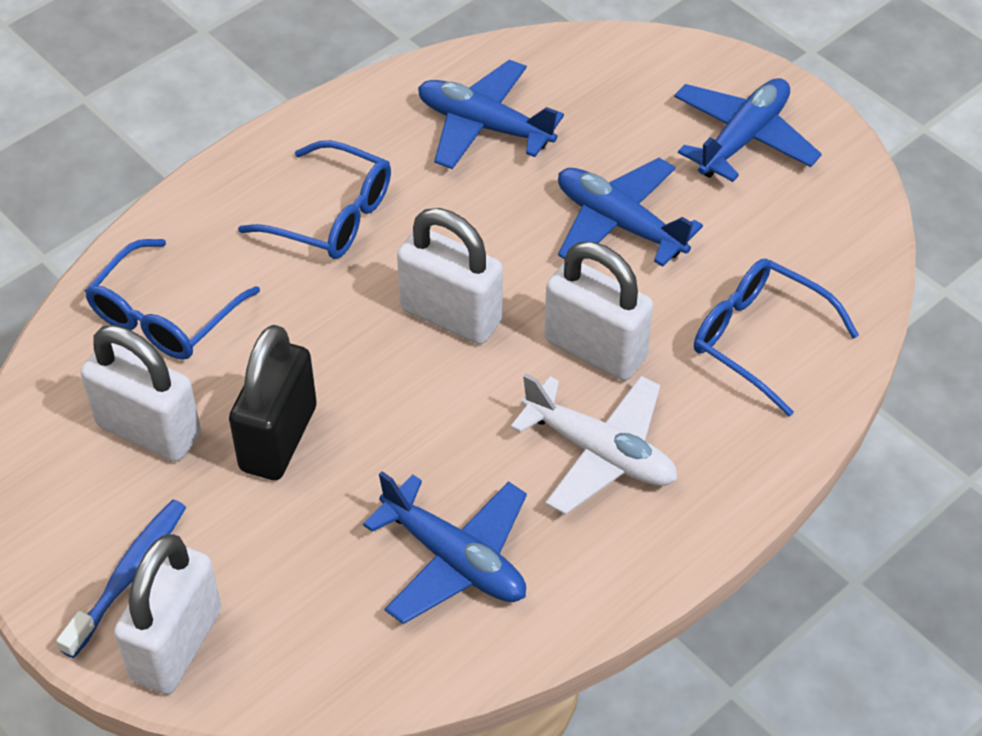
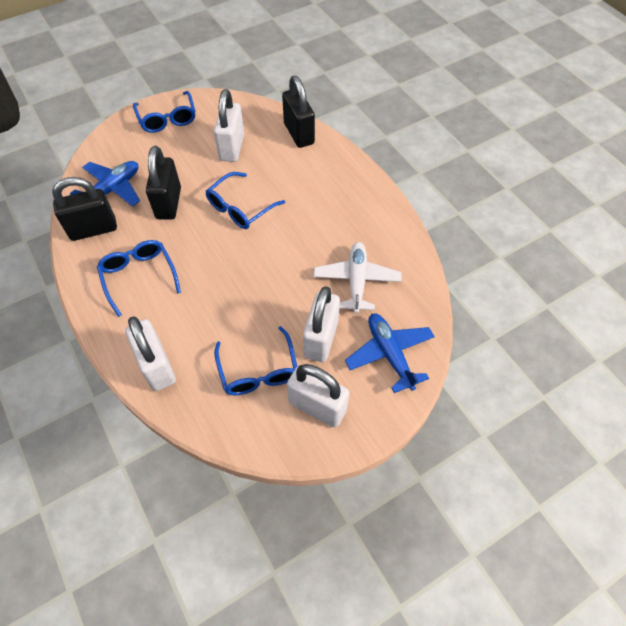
black padlock: 1 -> 3
blue glasses: 3 -> 4
blue plane: 4 -> 2
blue toothbrush: 1 -> 0

